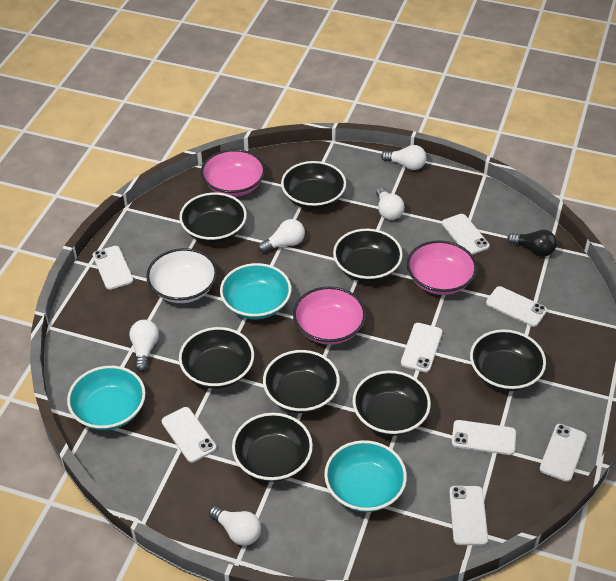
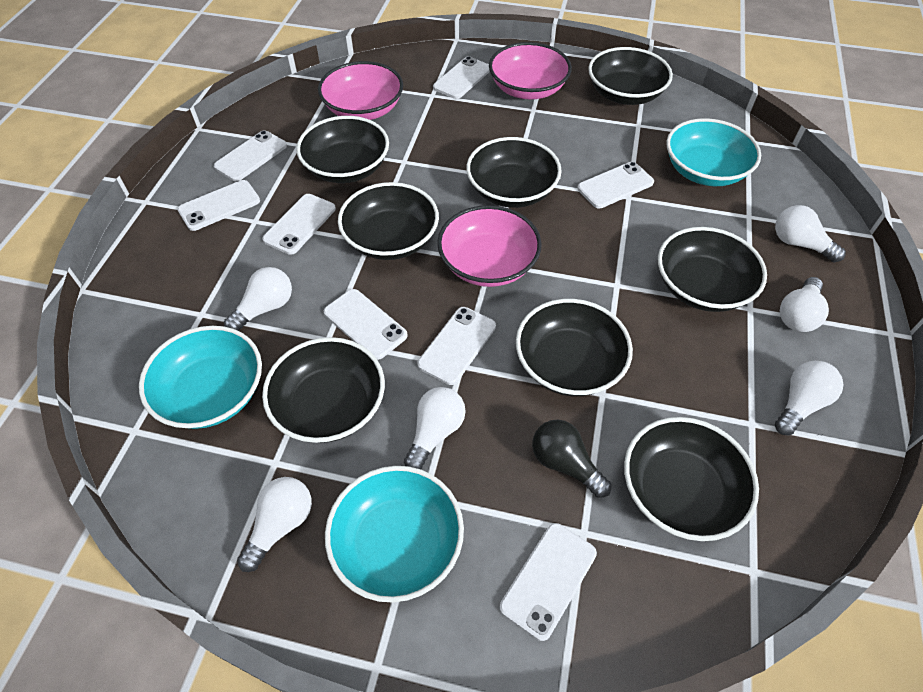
white bowl: 1 -> 0
white light bulb: 5 -> 6

